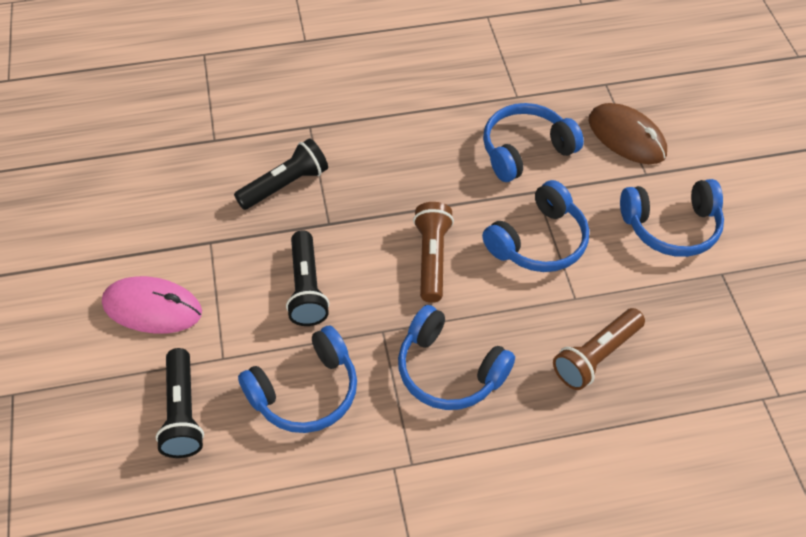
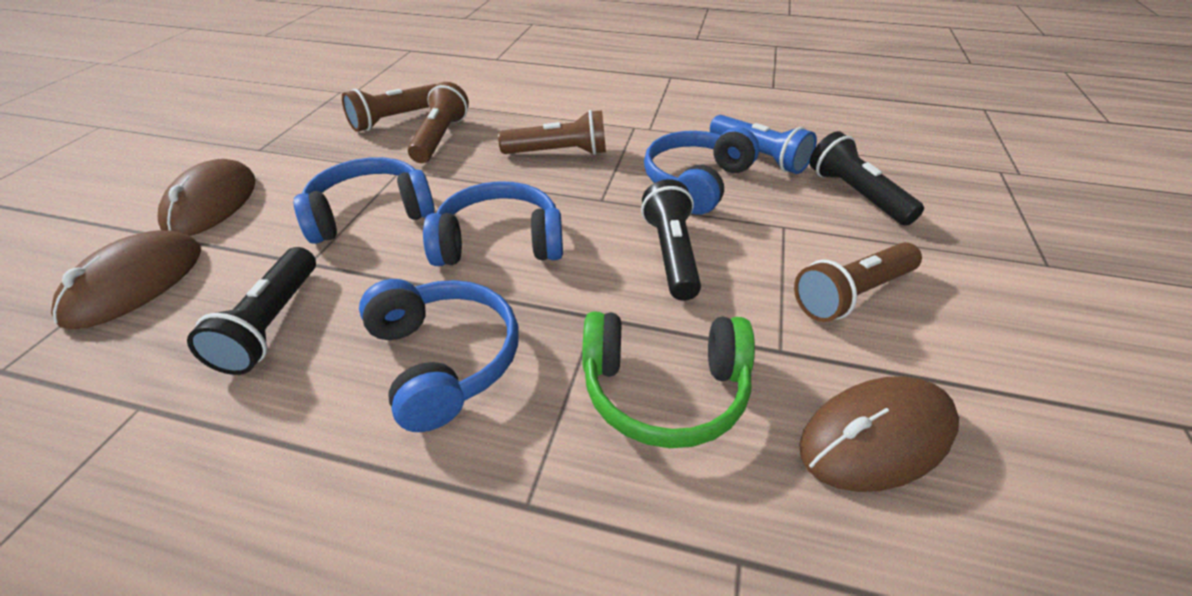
blue flashlight: 0 -> 1
blue headphones: 5 -> 4
brown flashlight: 2 -> 4
brown mouse: 1 -> 3
green headphones: 0 -> 1
pink mouse: 1 -> 0

